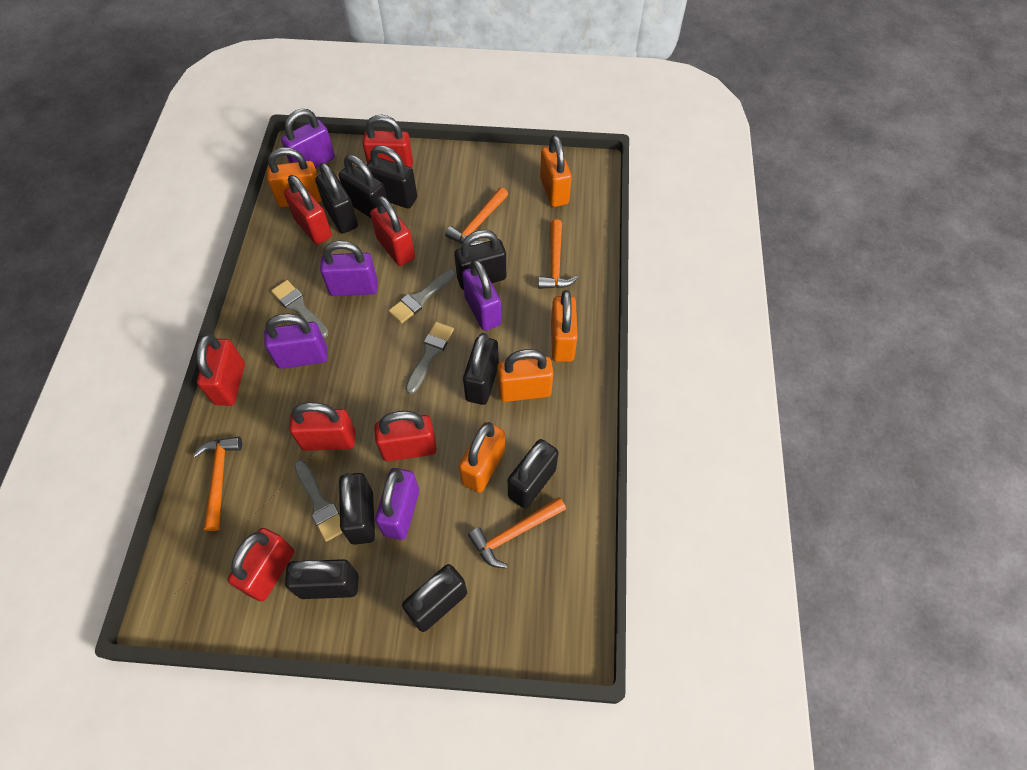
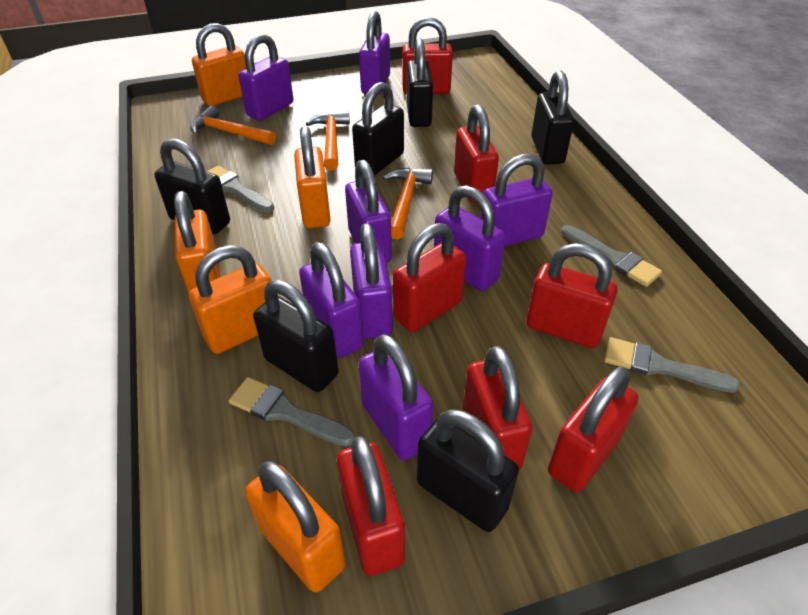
black padlock: 9 -> 6
orange hammer: 4 -> 3
purple padlock: 5 -> 8

